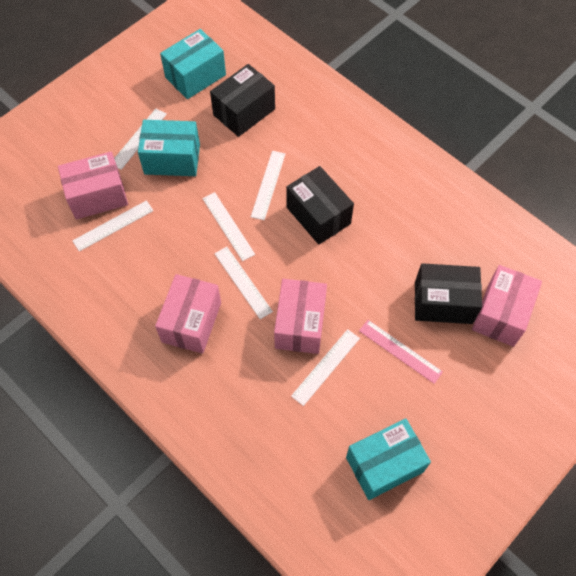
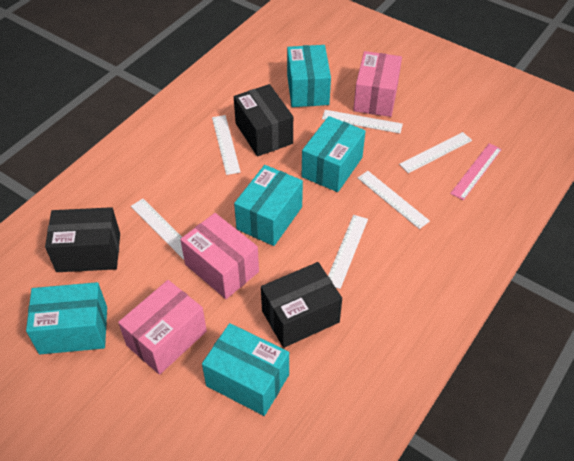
pink box: 4 -> 3
turquoise box: 3 -> 5

